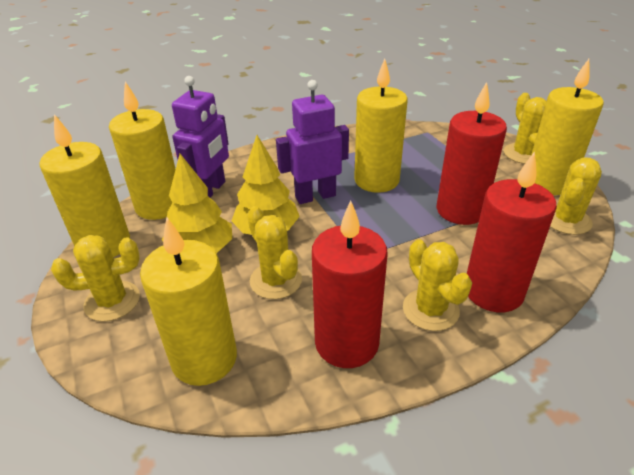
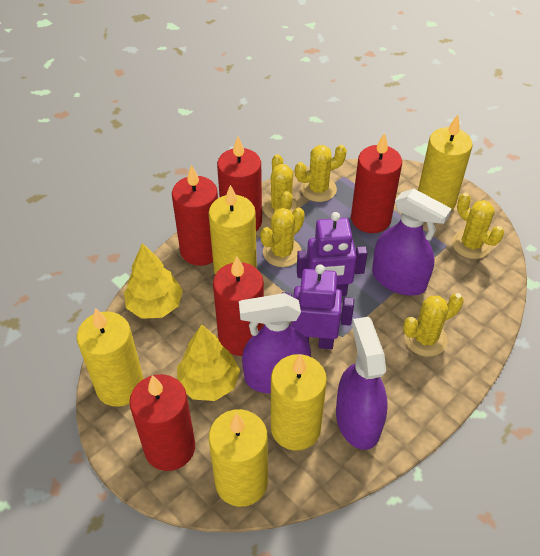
purple spray bottle: 0 -> 3
red candle: 3 -> 5

